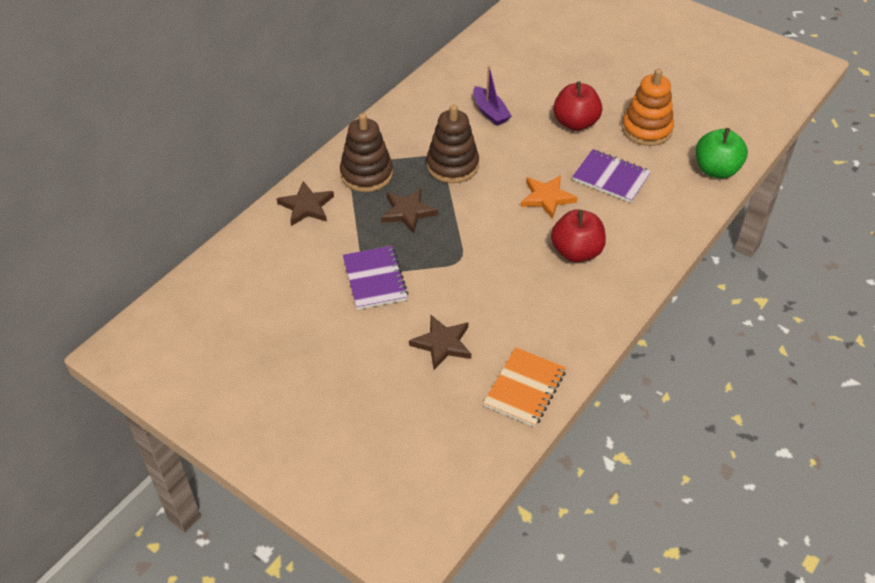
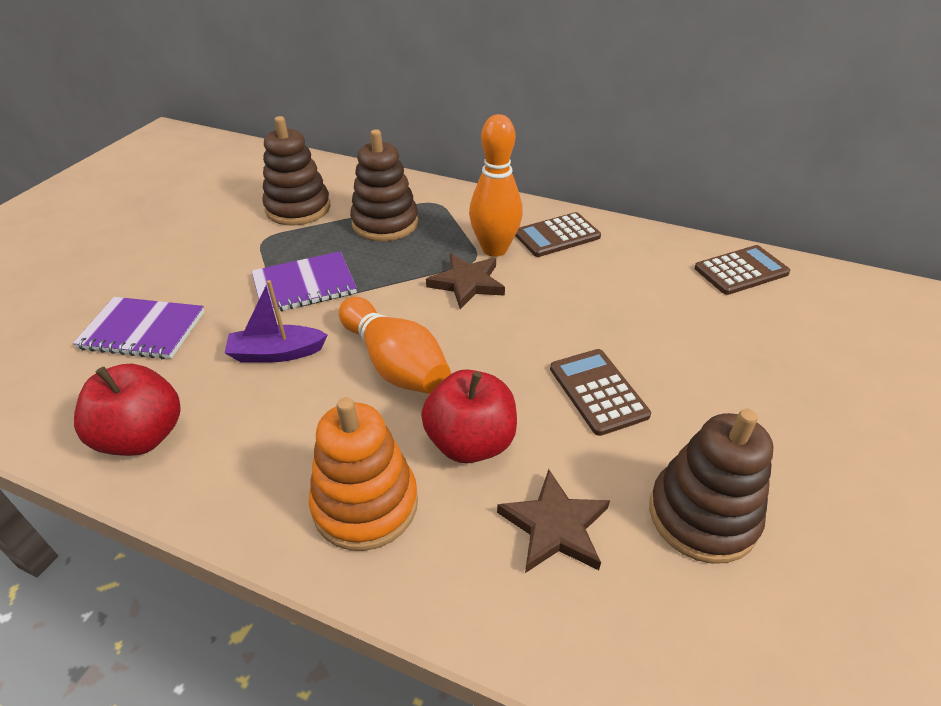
brown calculator: 0 -> 3
brown stacking toy: 2 -> 3
brown star: 3 -> 2
green apple: 1 -> 0
orange bowling pin: 0 -> 2
orange notebook: 1 -> 0
orange star: 1 -> 0

